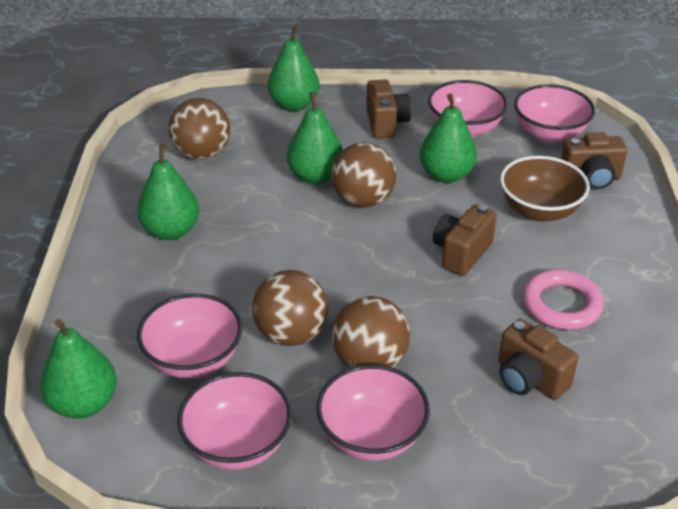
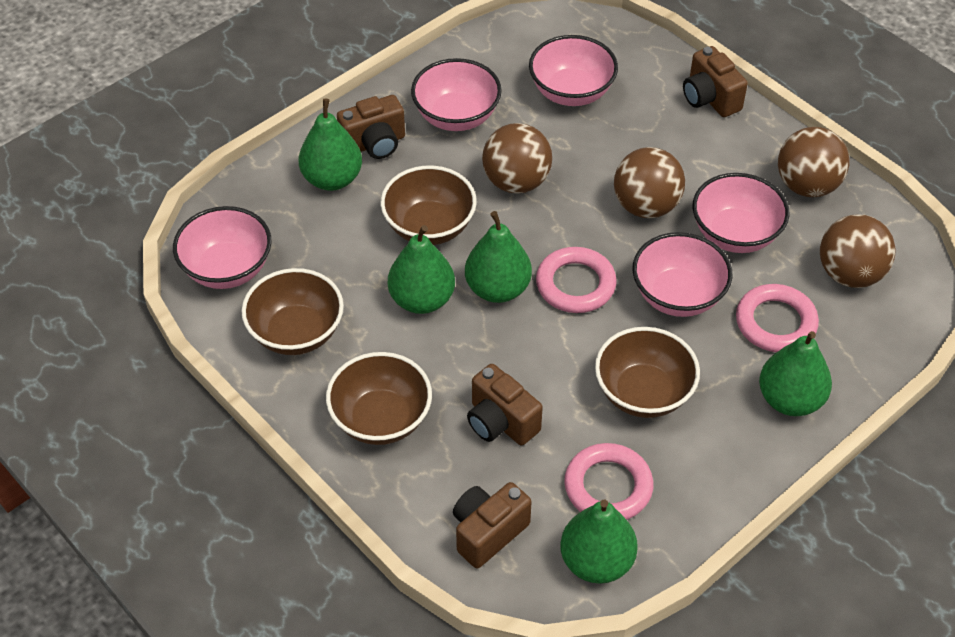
brown bowl: 1 -> 4
pink ring: 1 -> 3

